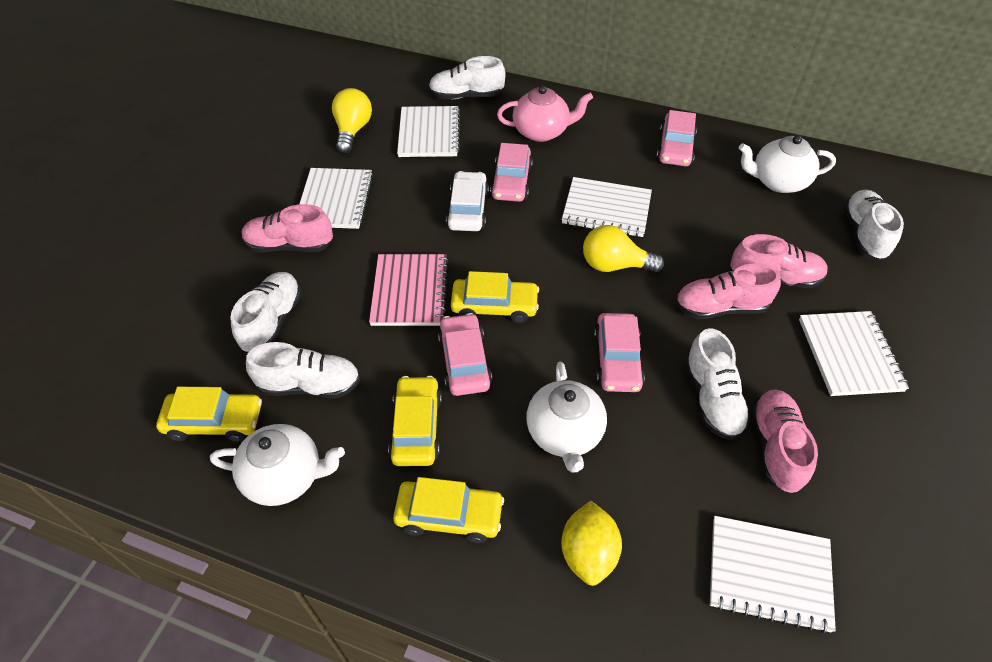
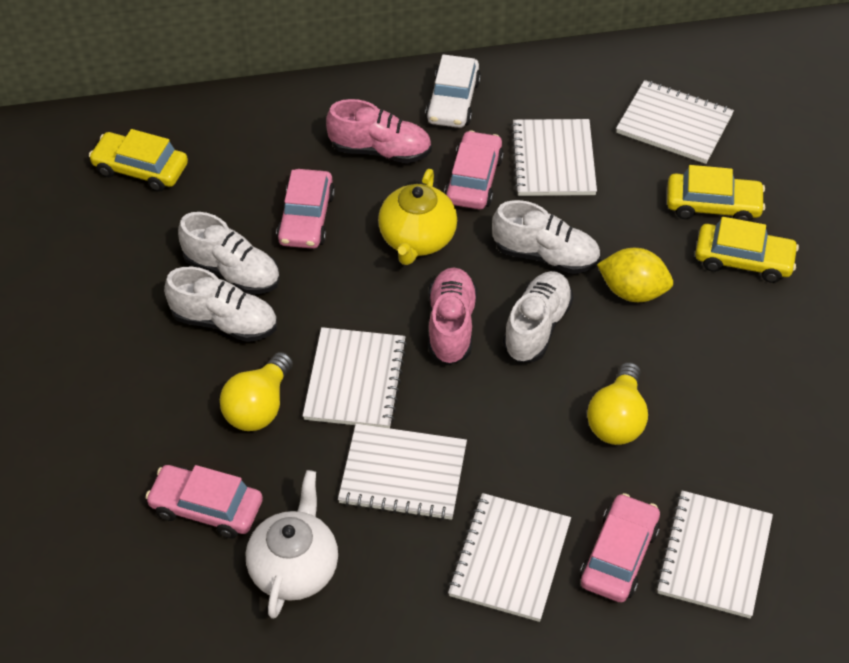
pink notebook: 1 -> 0
pink shoe: 4 -> 2
pink teapot: 1 -> 0
white notebook: 5 -> 6
white shoe: 5 -> 4
white teapot: 3 -> 1
yellow car: 4 -> 3
yellow teapot: 0 -> 1

